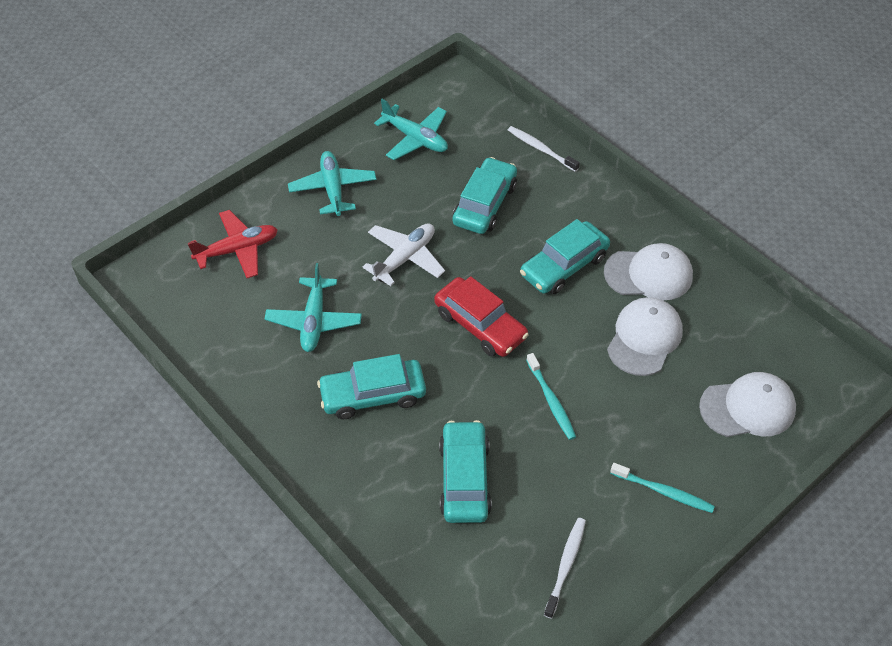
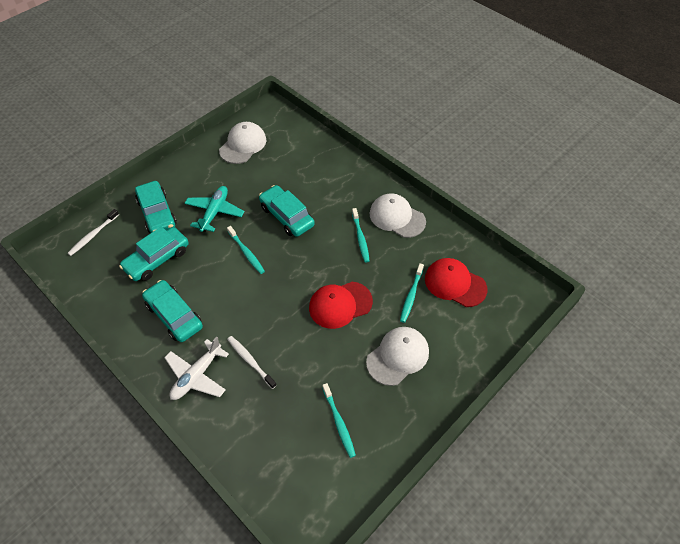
red cap: 0 -> 2
red car: 1 -> 0
red plane: 1 -> 0
turquoise plane: 3 -> 1
turquoise toothbrush: 2 -> 4

